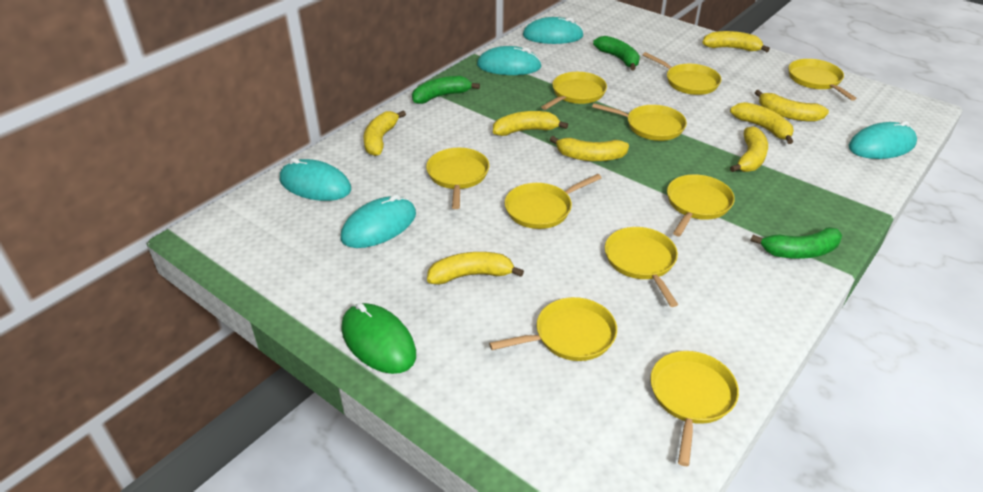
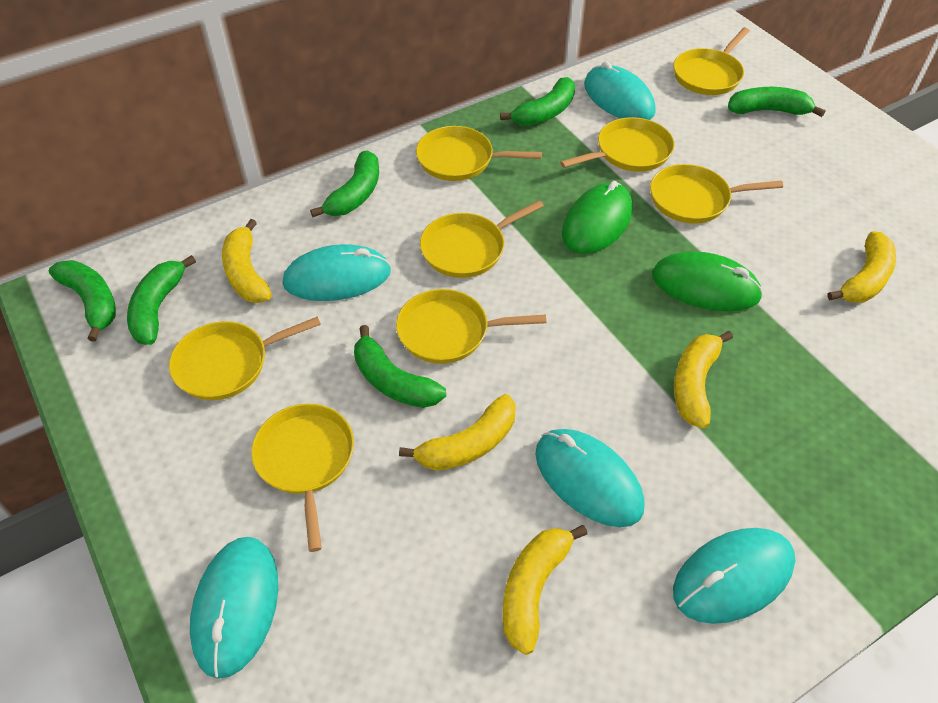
green banana: 3 -> 6
green mouse: 1 -> 2
yellow banana: 8 -> 5
yellow pan: 10 -> 8

